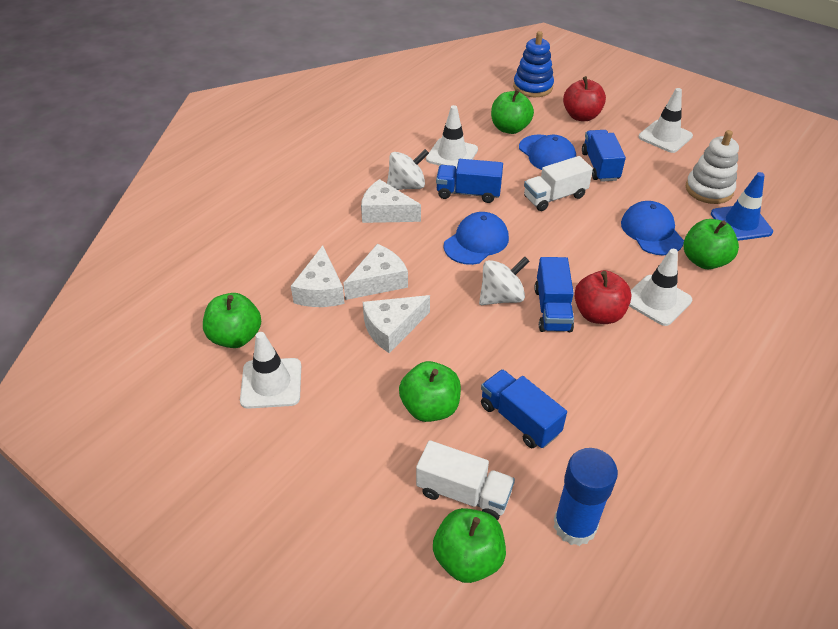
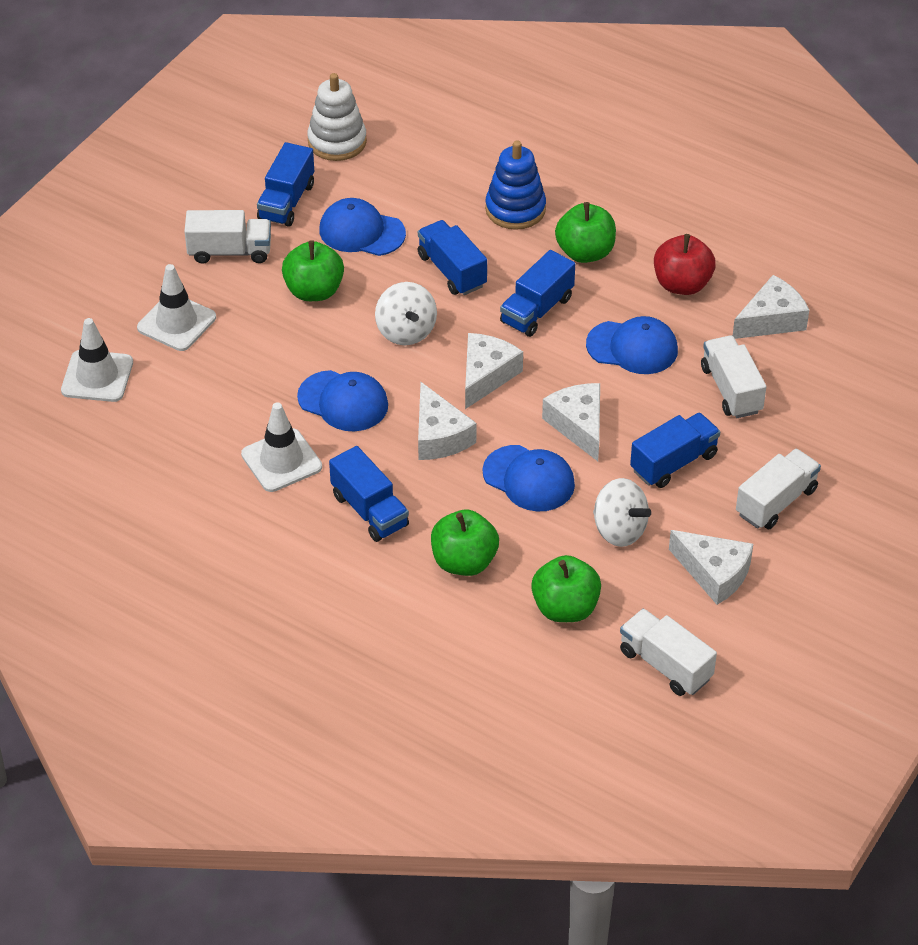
blue cap: 3 -> 4
blue glue stick: 1 -> 0
blue traffic cone: 1 -> 0
blue truck: 4 -> 5
green apple: 5 -> 4
red apple: 2 -> 1
white cheese: 4 -> 5
white traffic cone: 4 -> 3
white truck: 2 -> 4

